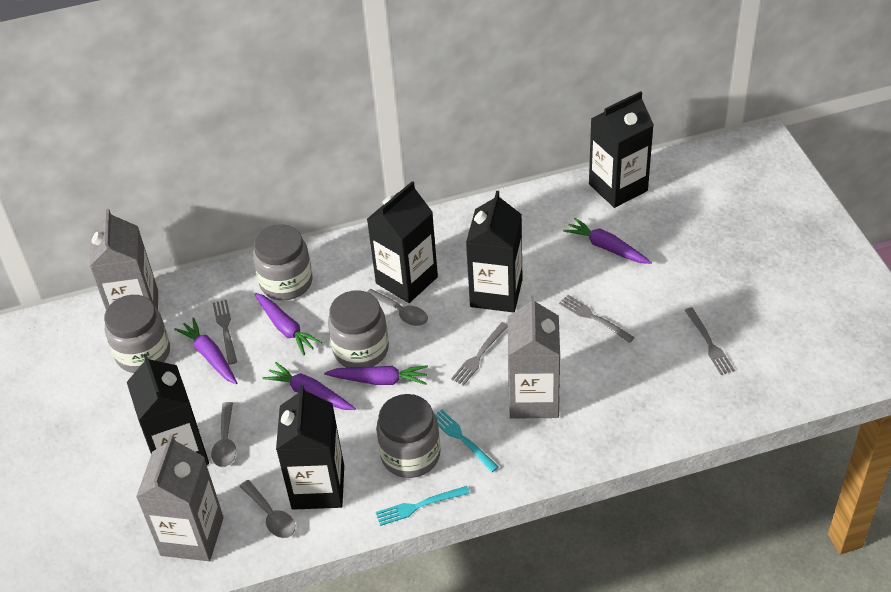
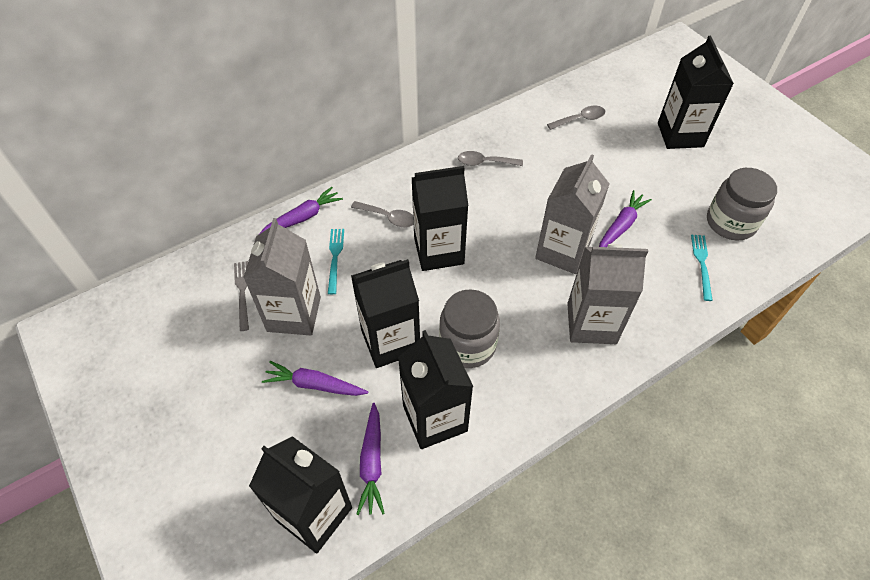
grey fork: 4 -> 1
grey jar: 4 -> 2
purple carrot: 5 -> 4

